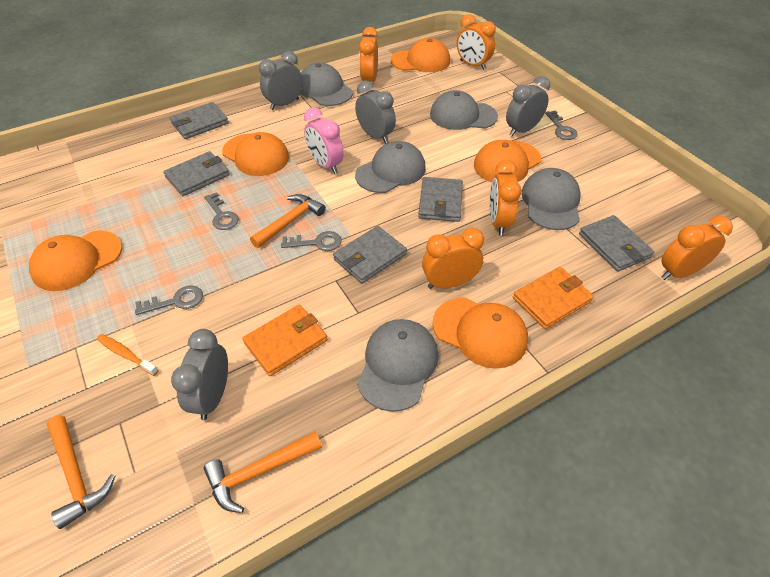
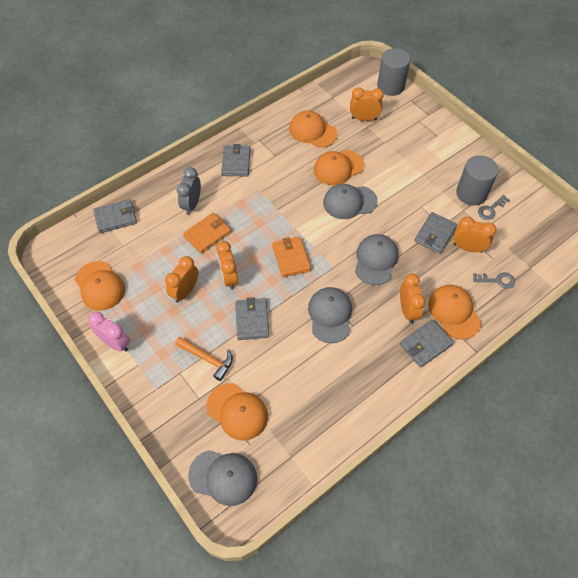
grey cap: 5 -> 4
grey clock: 4 -> 1
grey cylinder: 0 -> 2
grey key: 4 -> 2
orange hammer: 3 -> 1
orange toothbrush: 1 -> 0

